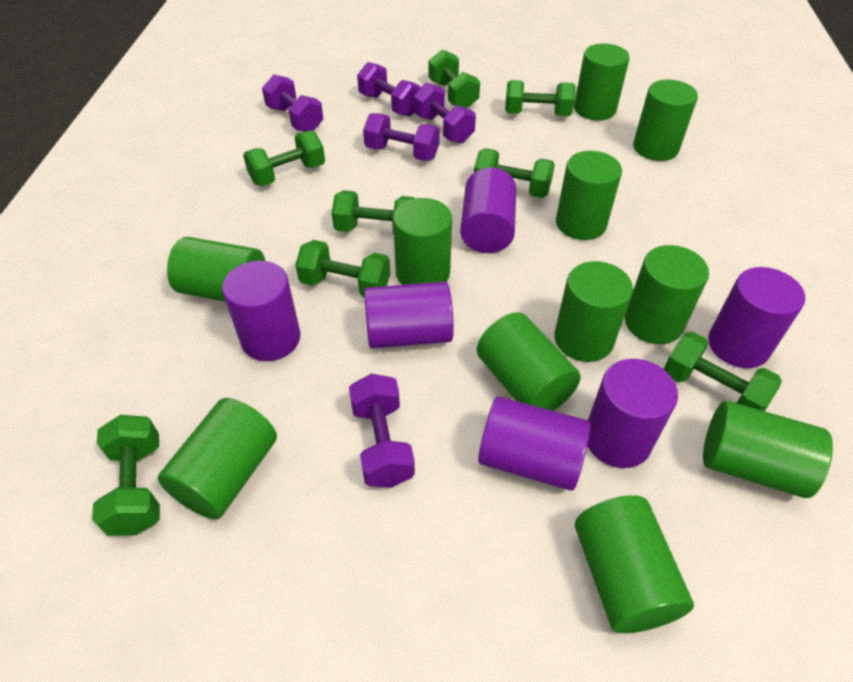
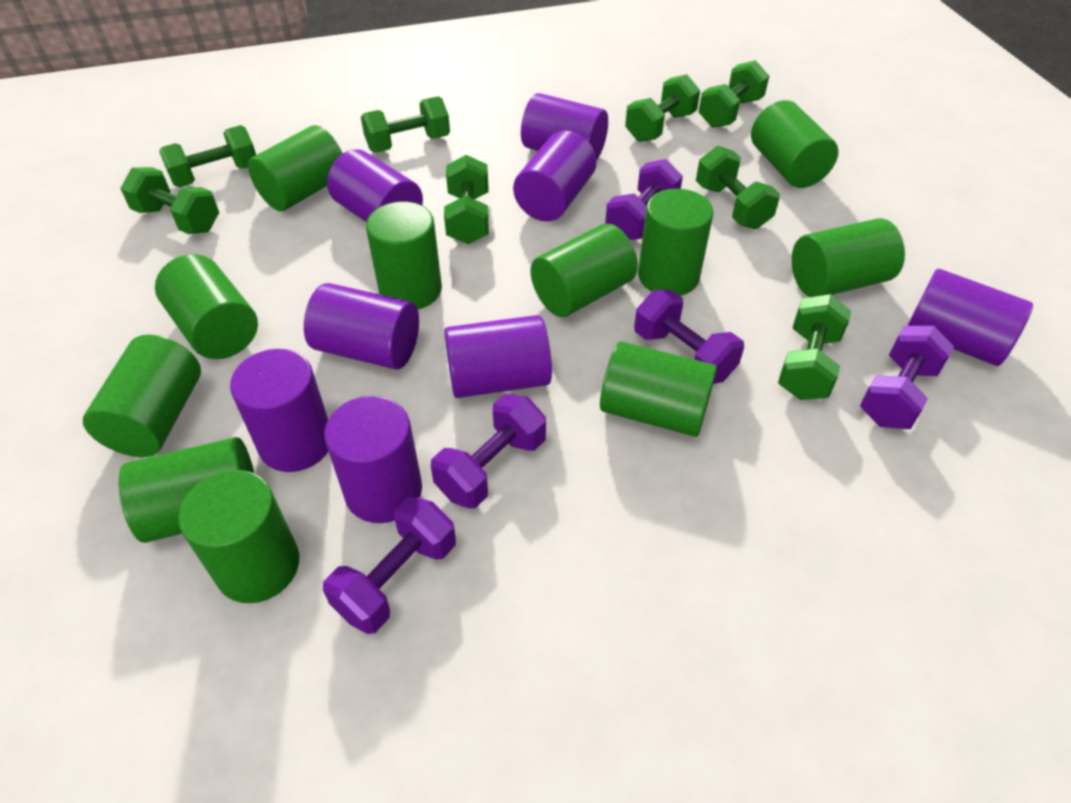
purple cylinder: 6 -> 8

